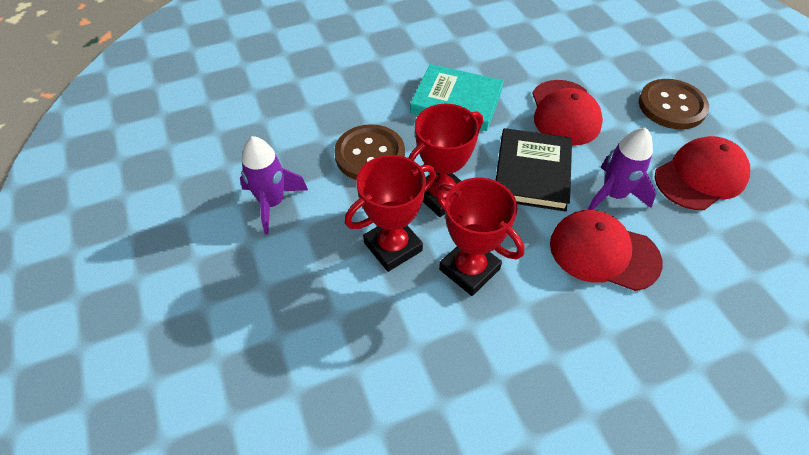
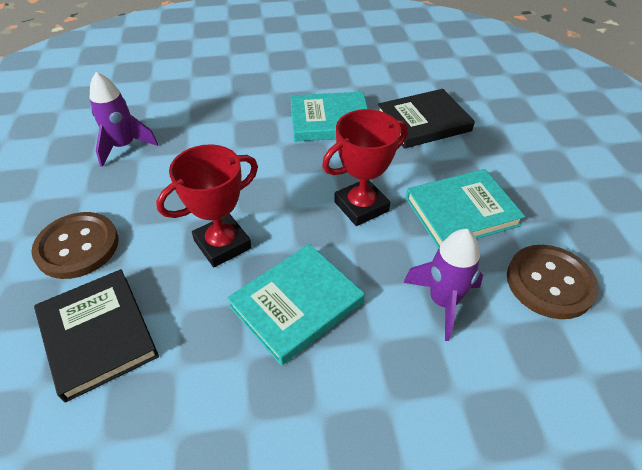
black book: 1 -> 2
red cap: 3 -> 0
red trophy: 3 -> 2
turquoise book: 1 -> 3

